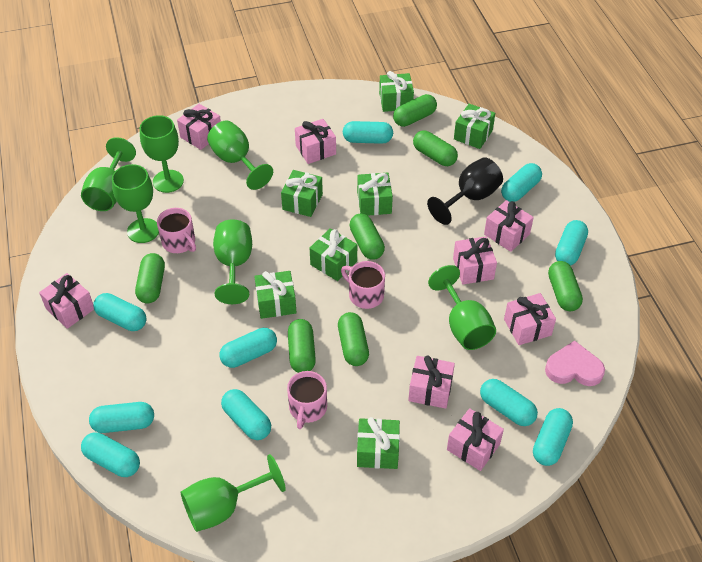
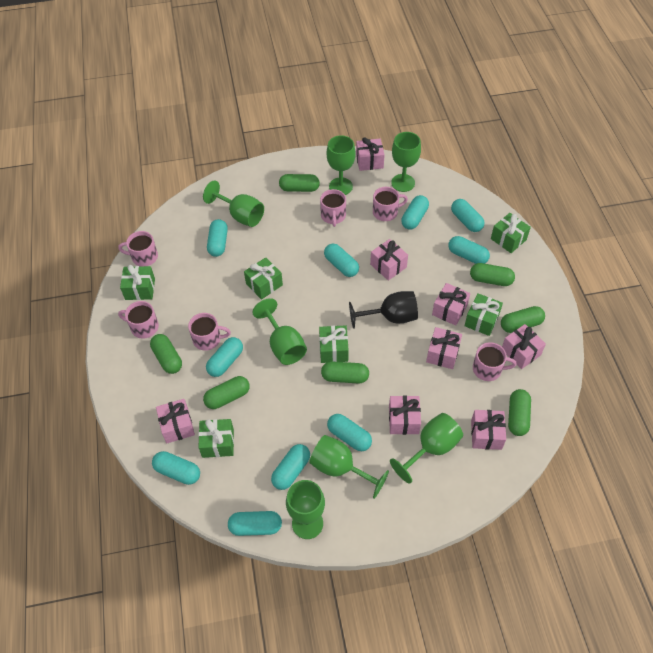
green gift: 7 -> 6
pink heart: 1 -> 0
pink mug: 3 -> 6

